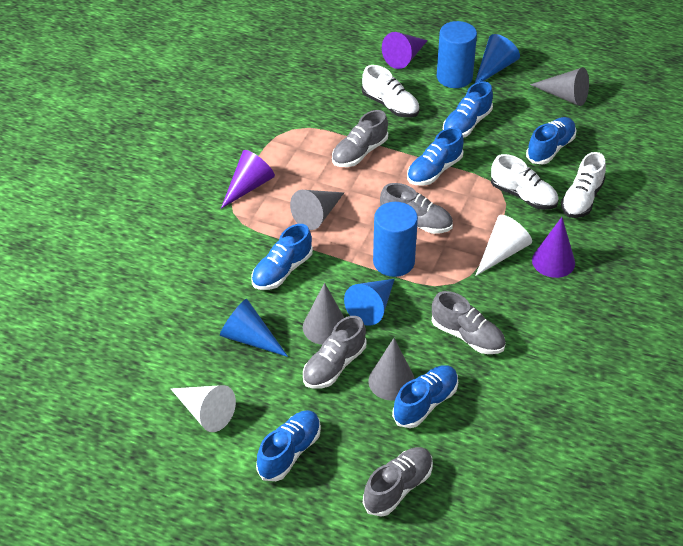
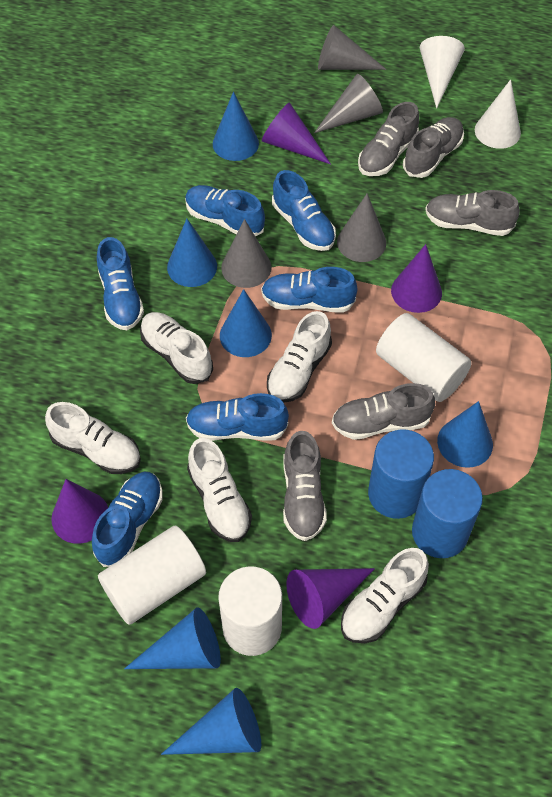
blue cone: 3 -> 6
purple cone: 3 -> 4
white cylinder: 0 -> 3
white shoe: 3 -> 5

